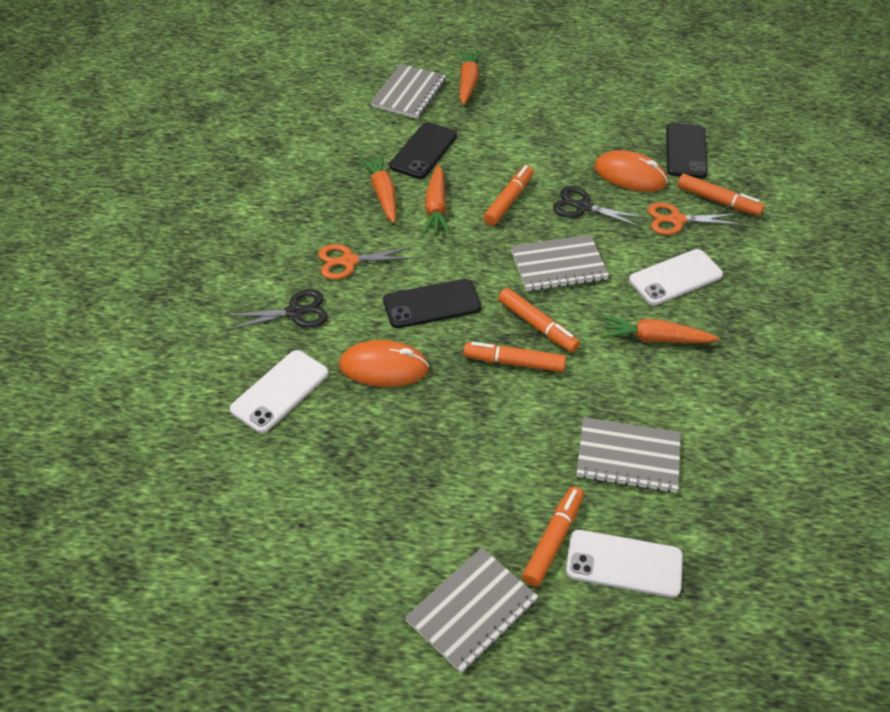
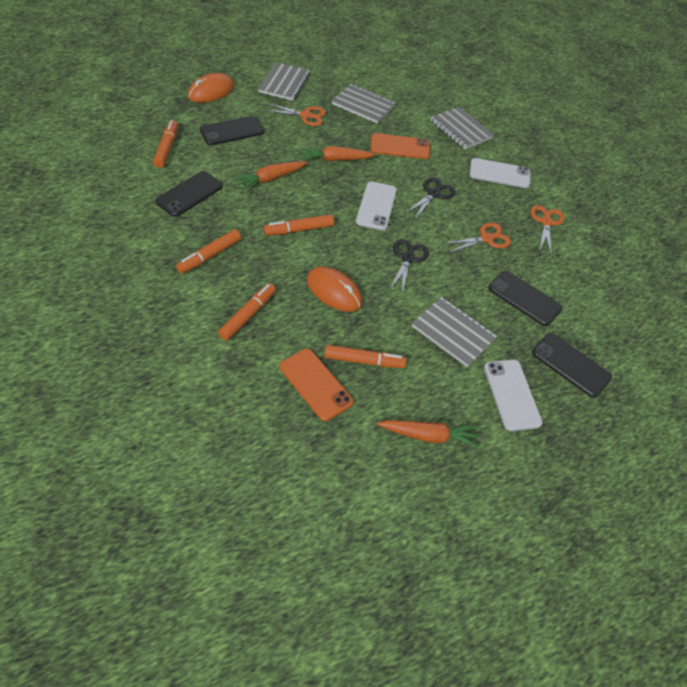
black phone: 3 -> 4
orange carrot: 4 -> 3
orange phone: 0 -> 2
orange scissors: 2 -> 3

